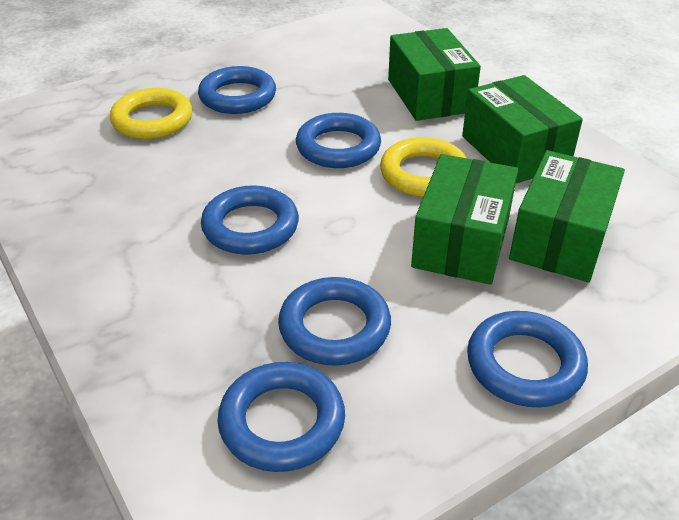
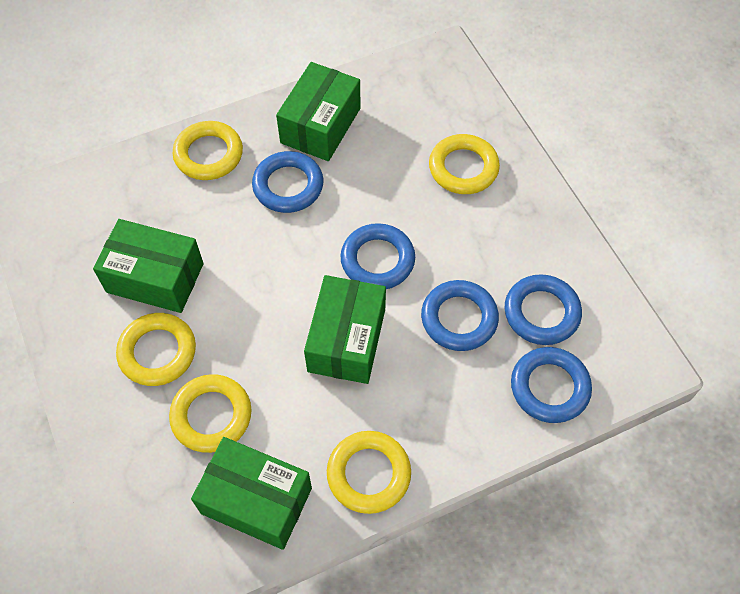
blue ring: 6 -> 5
yellow ring: 2 -> 5

